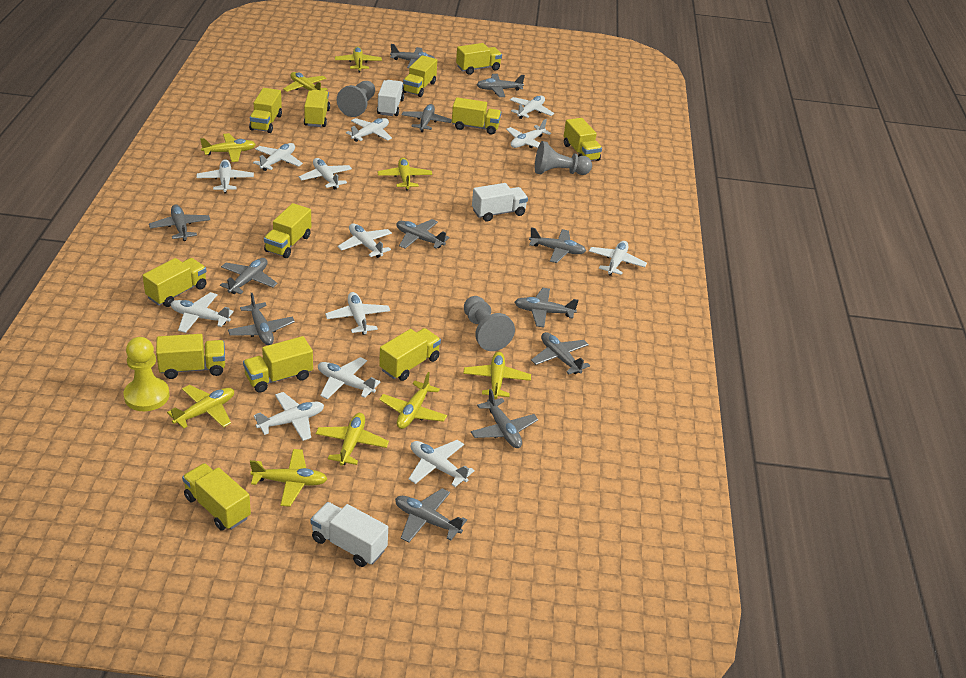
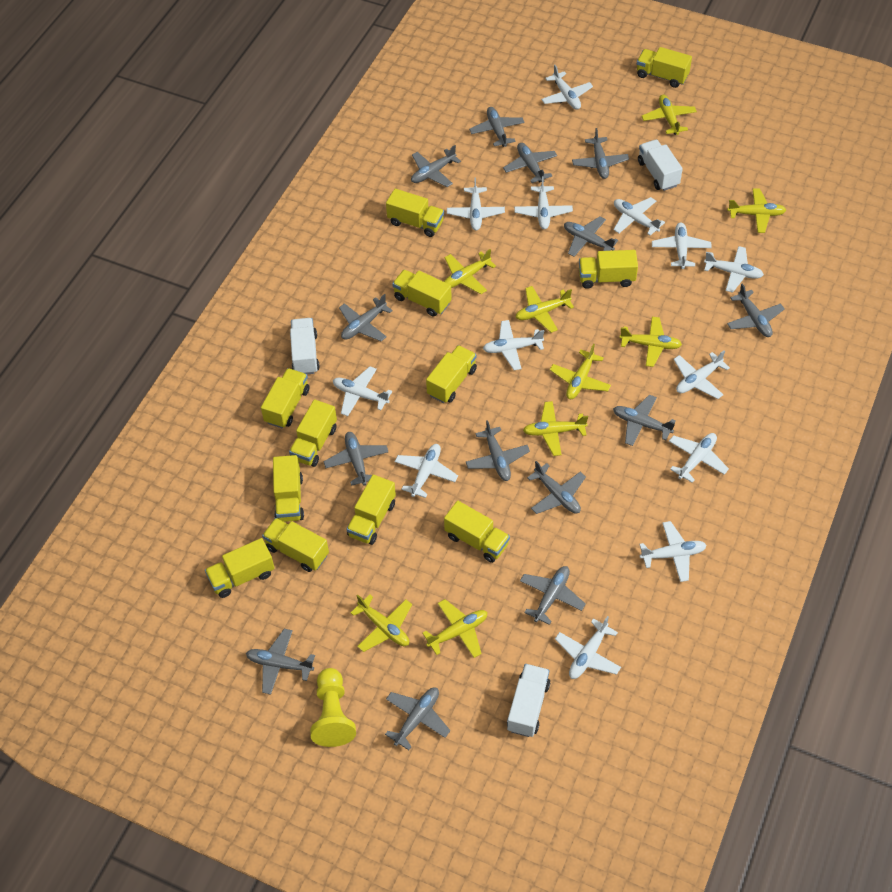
grey pawn: 3 -> 0
grey plane: 12 -> 14

